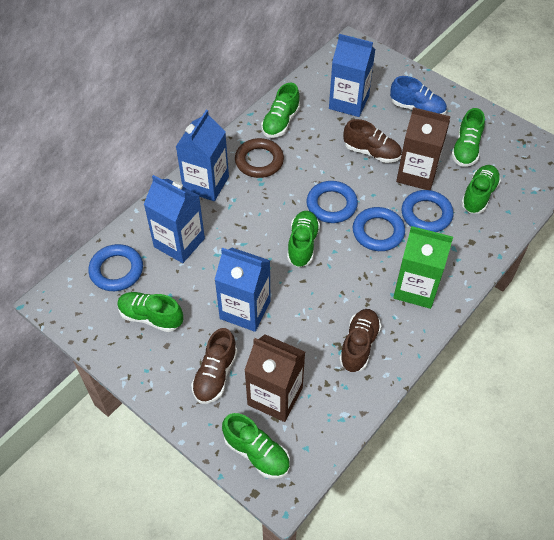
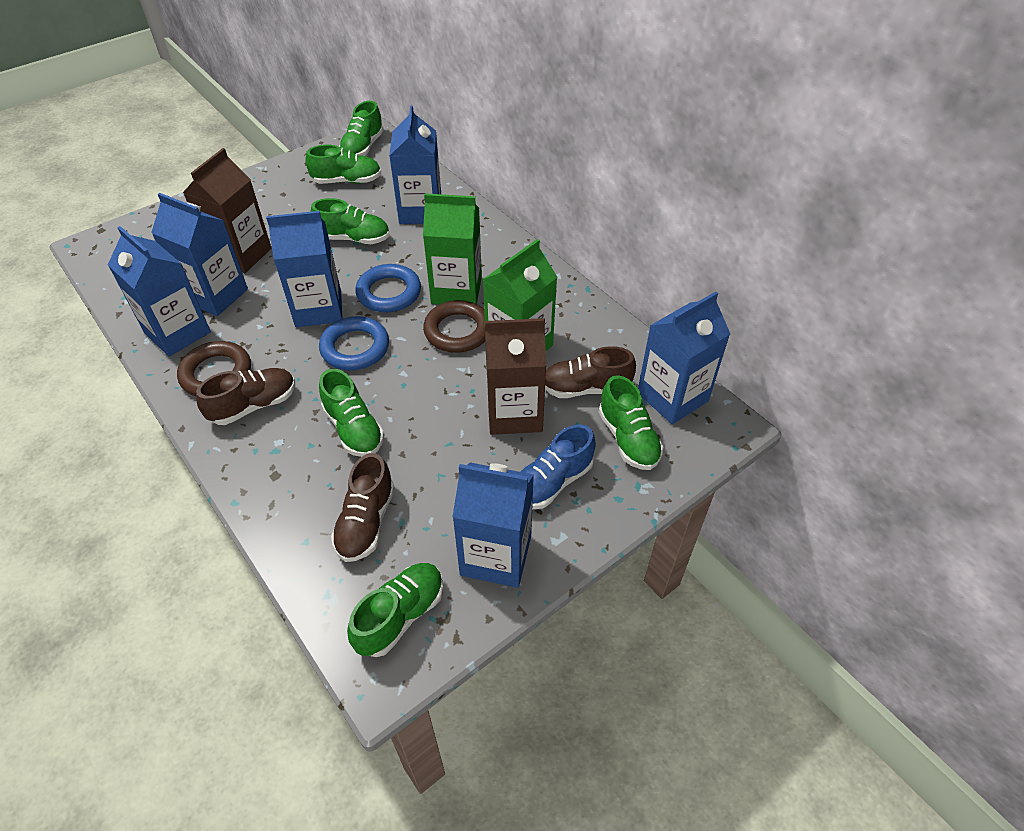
blue carton: 4 -> 6
blue ring: 4 -> 2
brown ring: 1 -> 2
green carton: 1 -> 2

